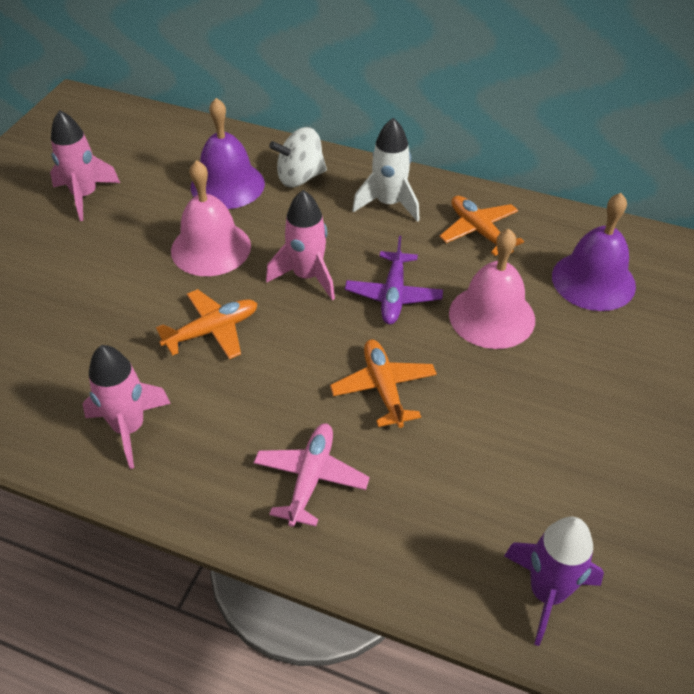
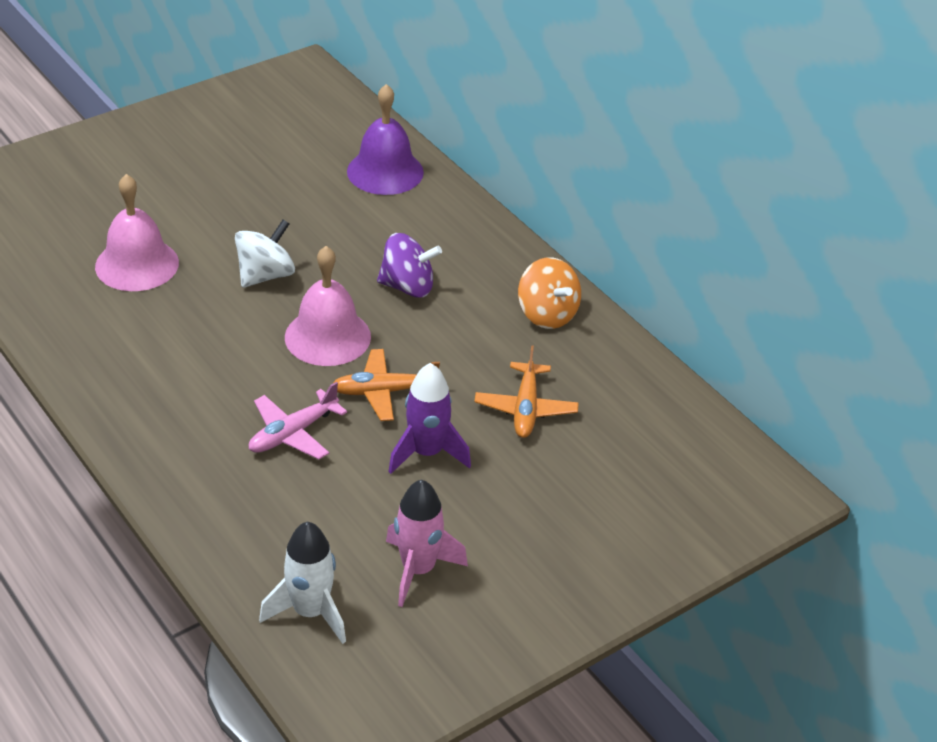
orange plane: 3 -> 2
orange spinning top: 0 -> 1
pink rocket: 3 -> 1
purple bell: 2 -> 1
purple plane: 1 -> 0
purple spinning top: 0 -> 1

